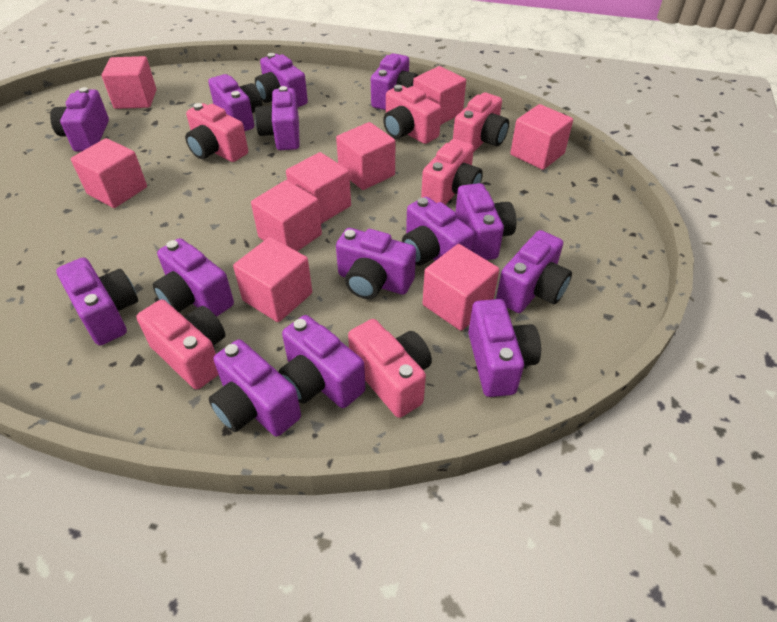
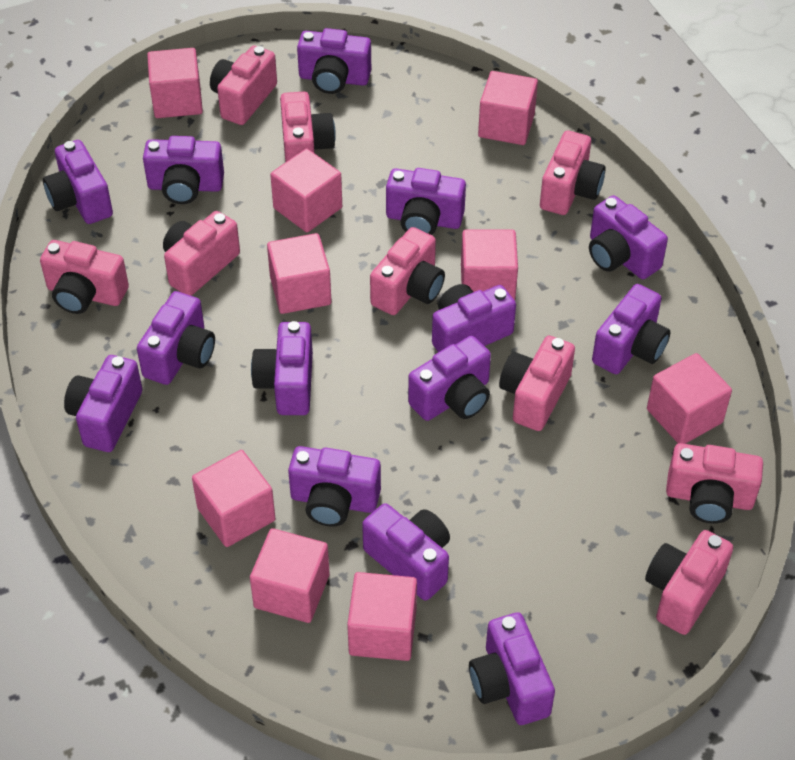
pink camera: 6 -> 9

